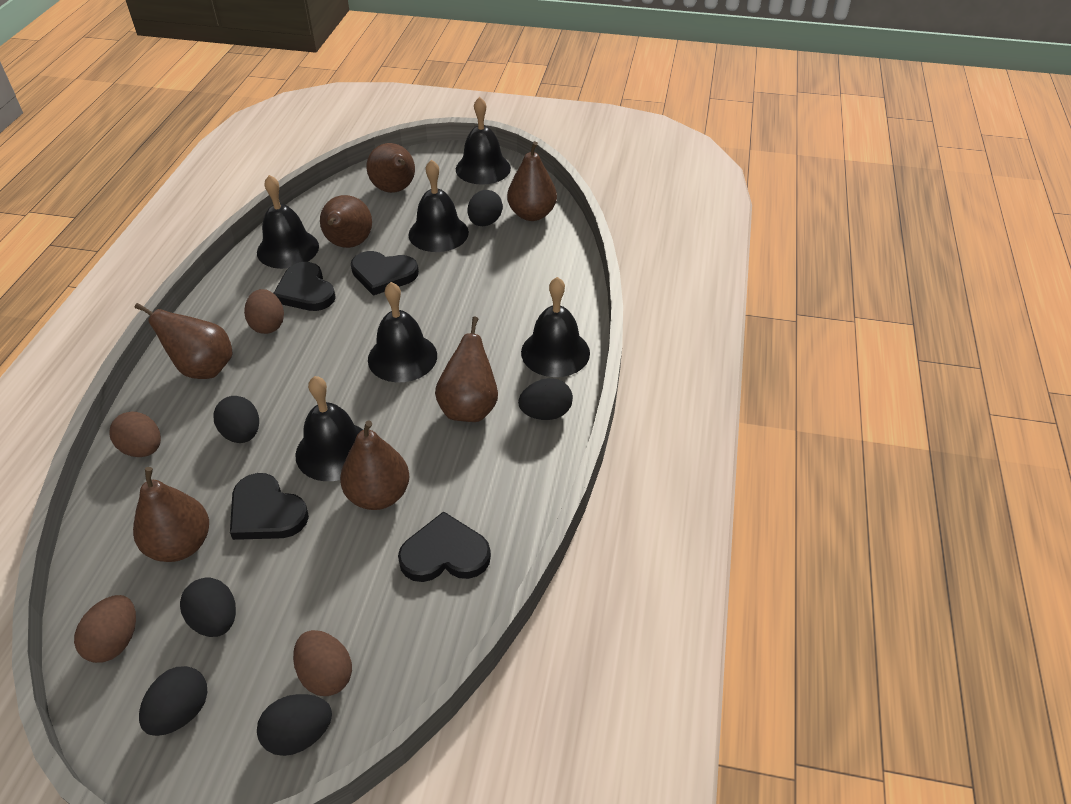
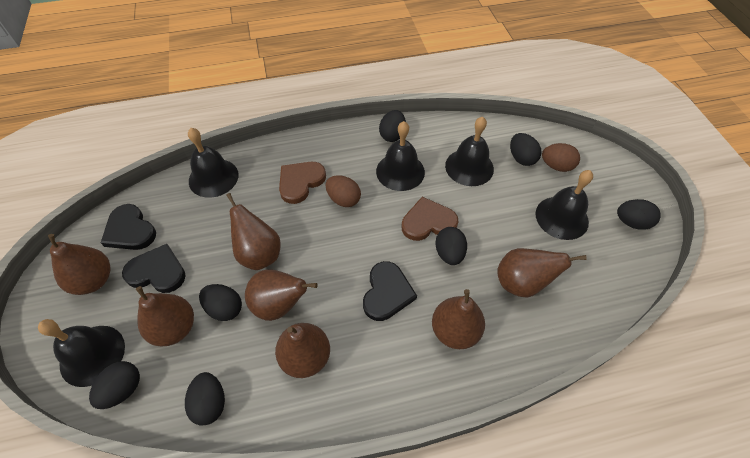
black bell: 6 -> 5
black egg: 6 -> 7
black heart: 4 -> 3
brown egg: 4 -> 2
brown heart: 0 -> 2

